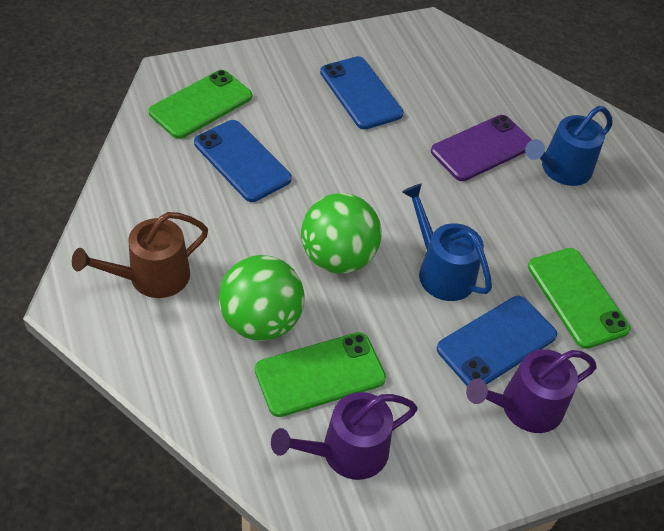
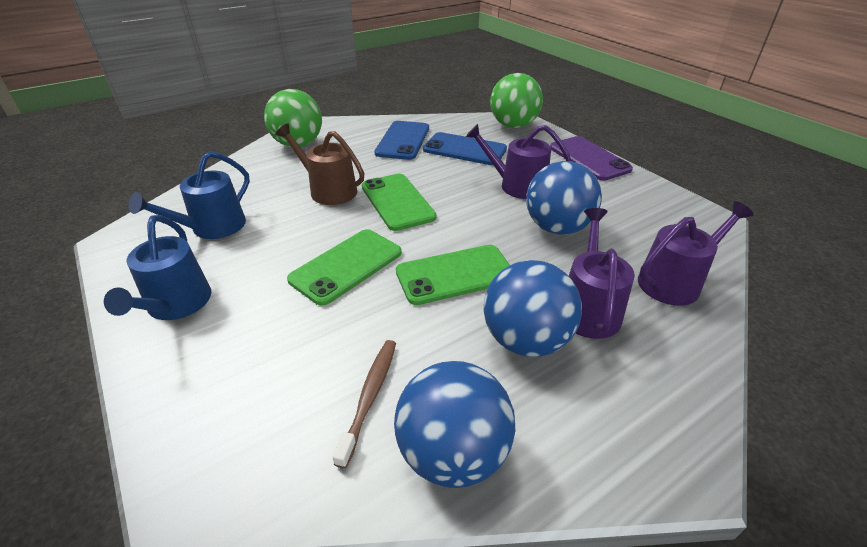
blue ball: 0 -> 3
blue phone: 3 -> 2
brown toothbrush: 0 -> 1
purple watering can: 2 -> 3

